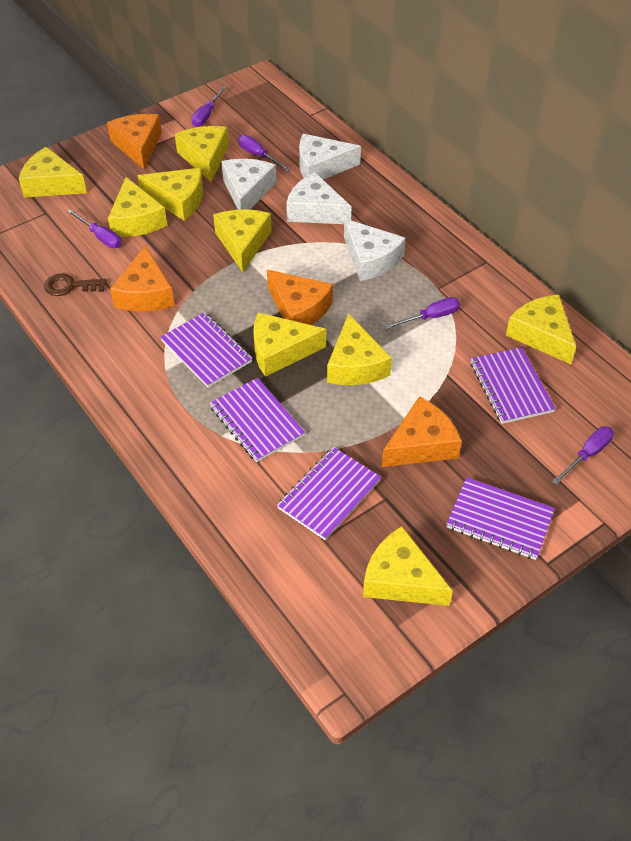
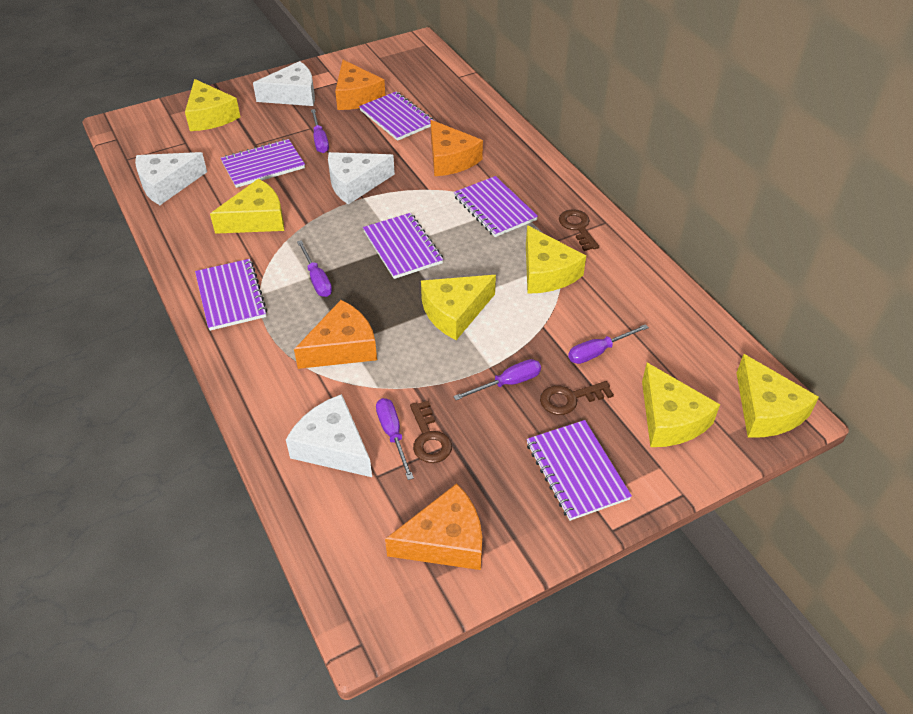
brown key: 1 -> 3
purple notebook: 5 -> 6
yellow cheese: 9 -> 6

